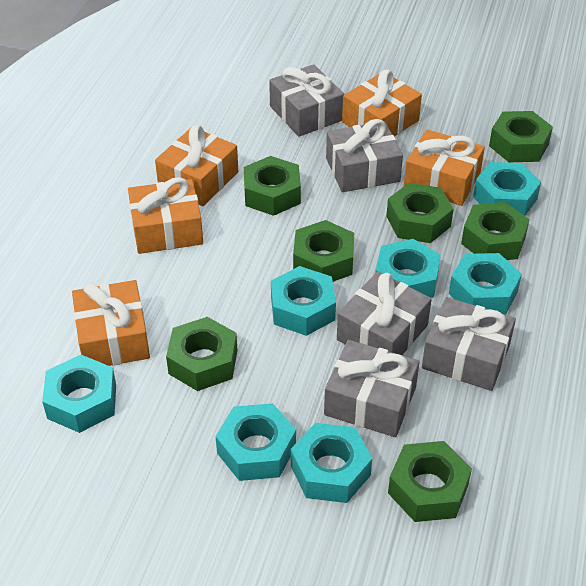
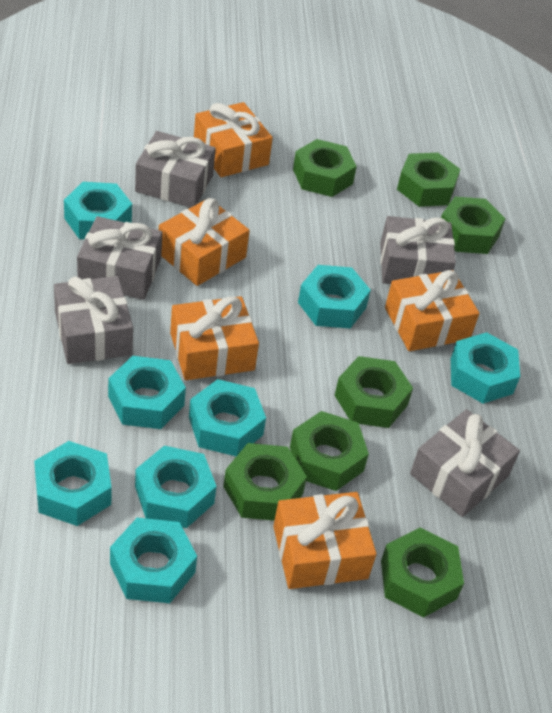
turquoise nut: 7 -> 8

